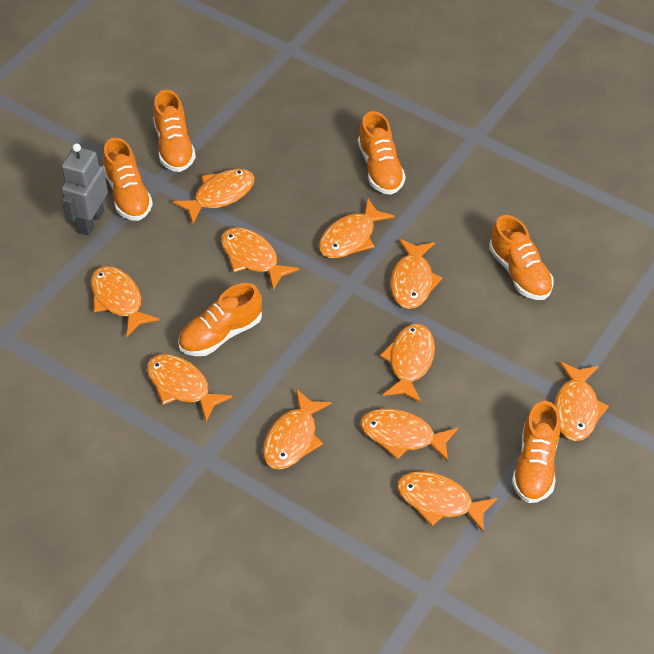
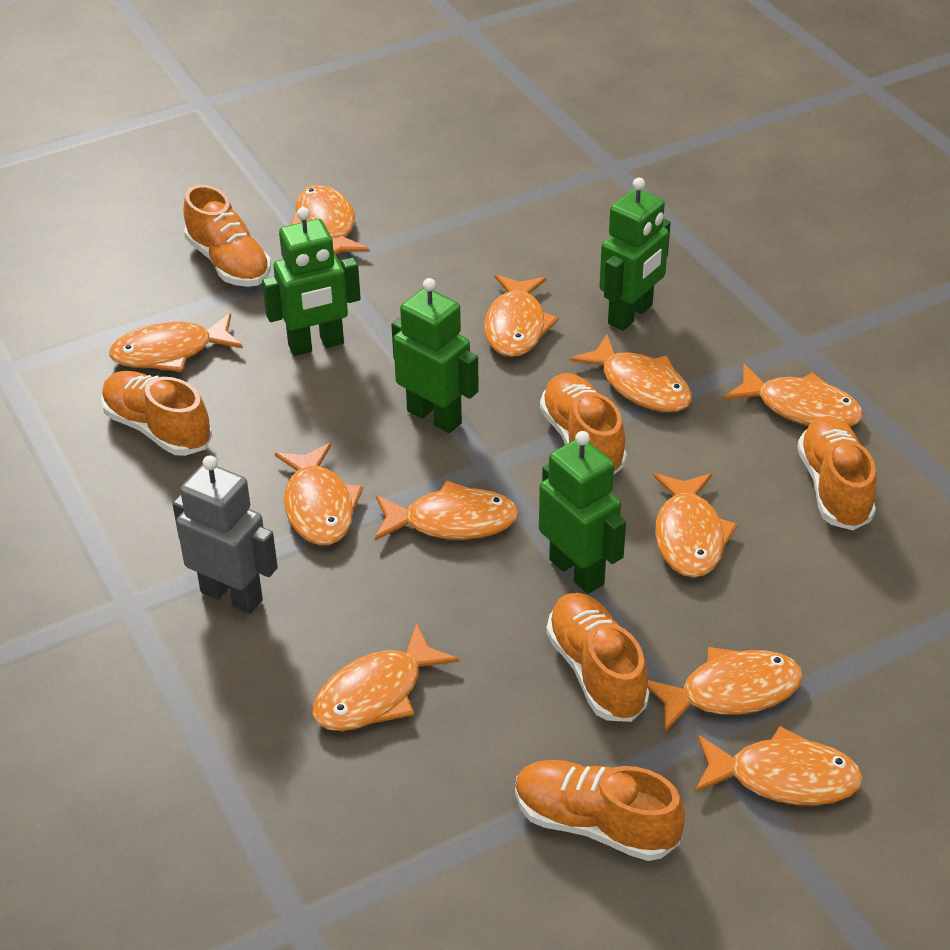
green robot: 0 -> 4

